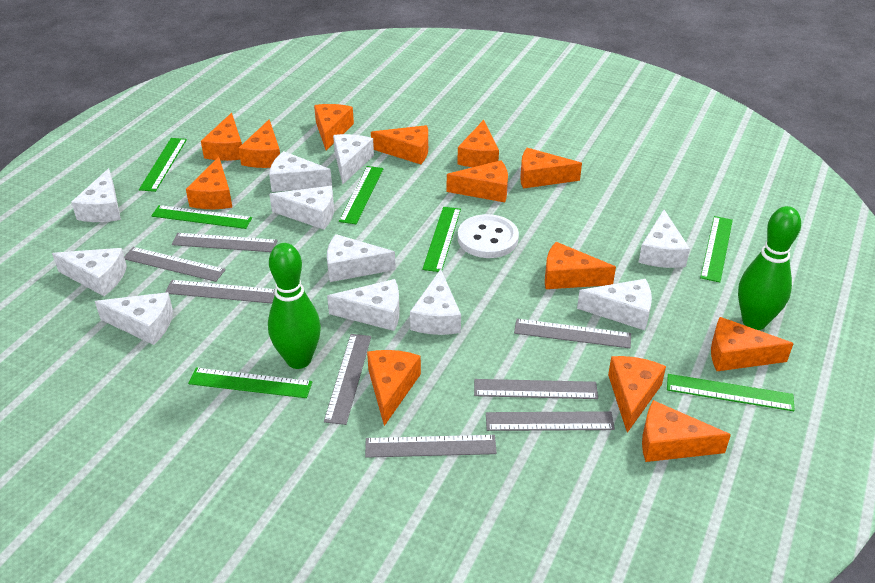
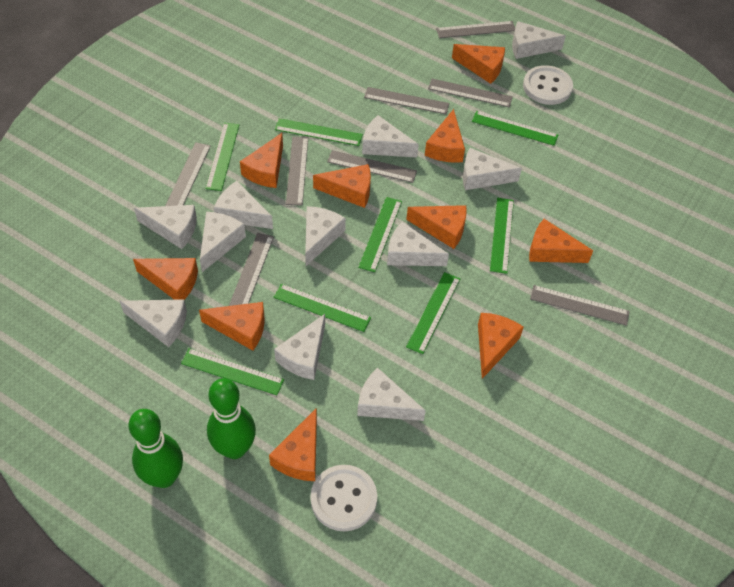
green ruler: 7 -> 8
orange cheese: 13 -> 10
white button: 1 -> 2

